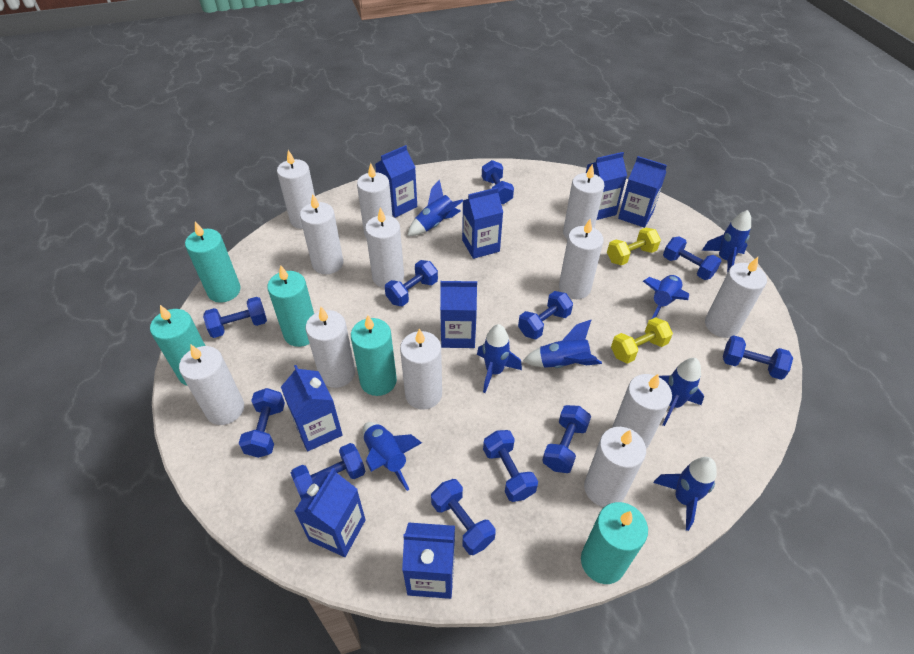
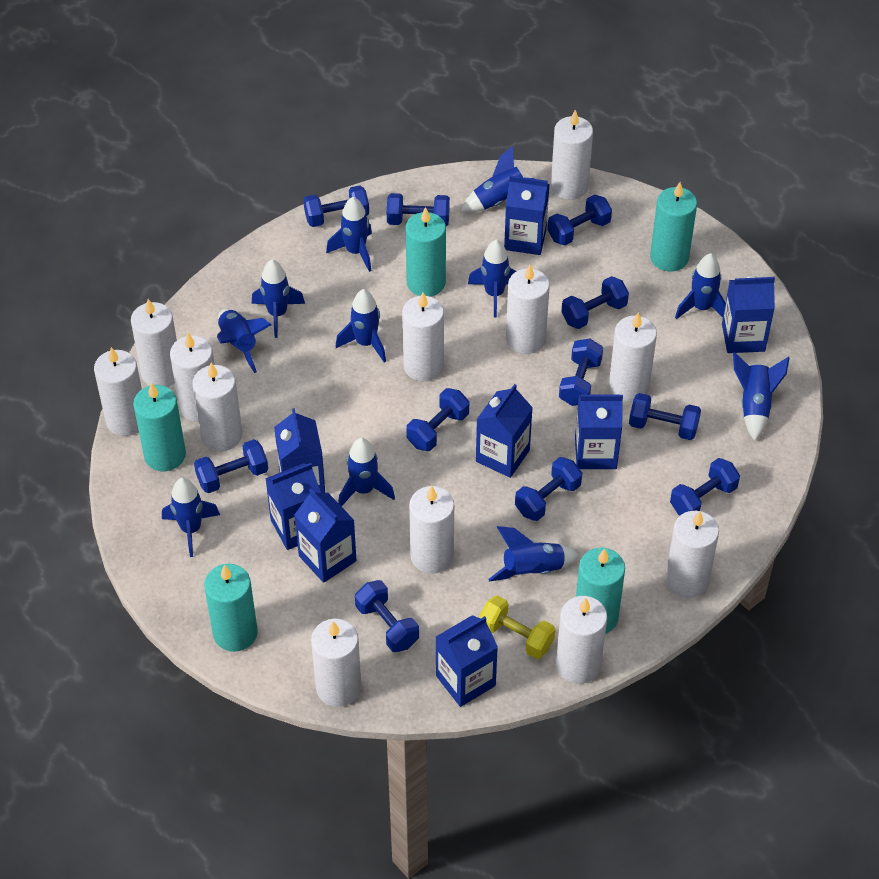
blue rocket: 8 -> 11
yellow dumbbell: 2 -> 1

